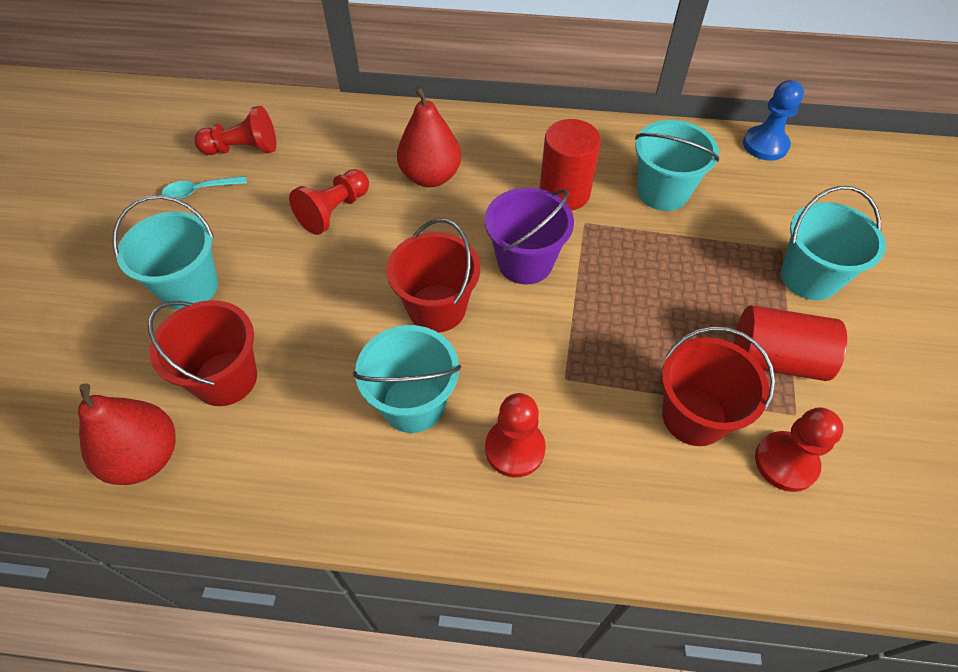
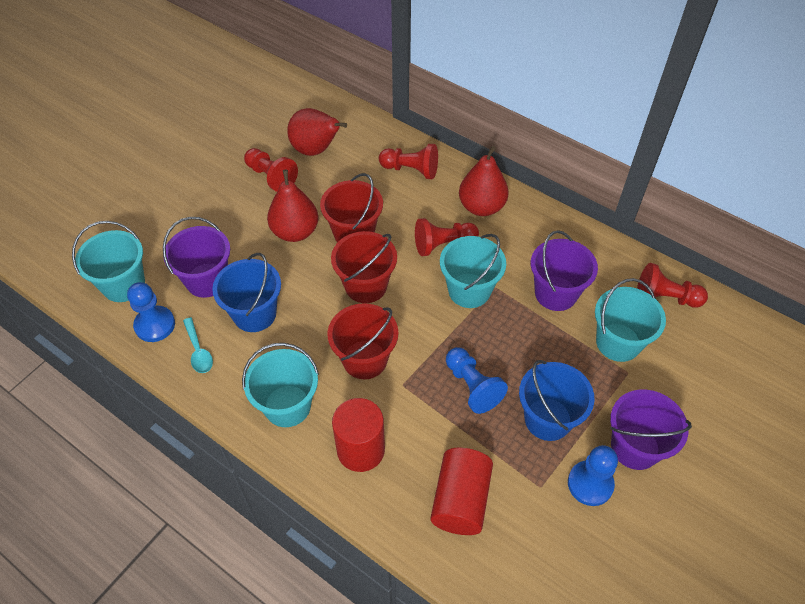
blue bucket: 0 -> 2
blue pawn: 1 -> 3
purple bucket: 1 -> 3
red pear: 2 -> 3

